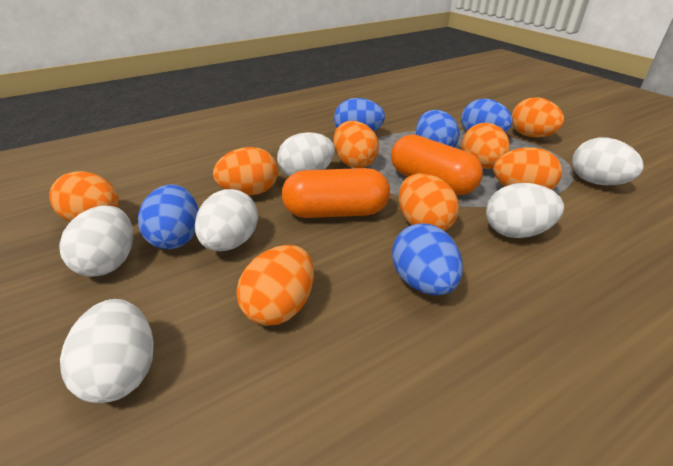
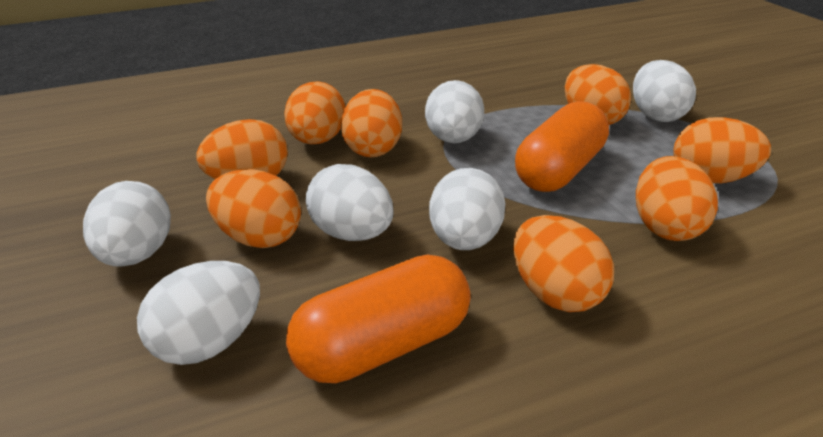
blue egg: 5 -> 0

